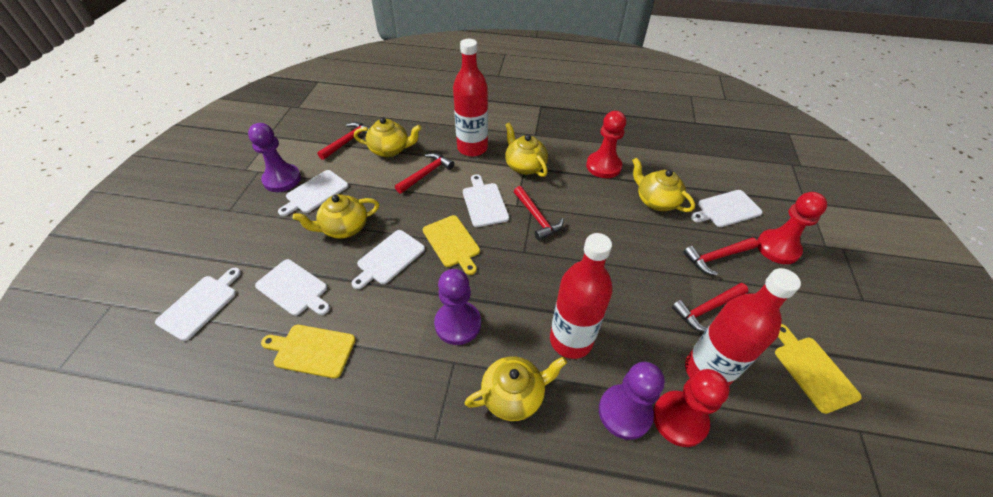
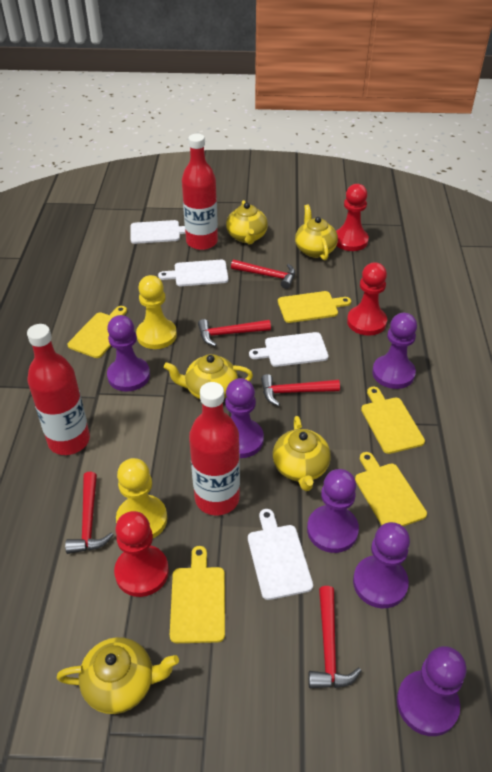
purple pawn: 3 -> 6
white cutting board: 6 -> 4
yellow cutting board: 3 -> 5
yellow pawn: 0 -> 2

